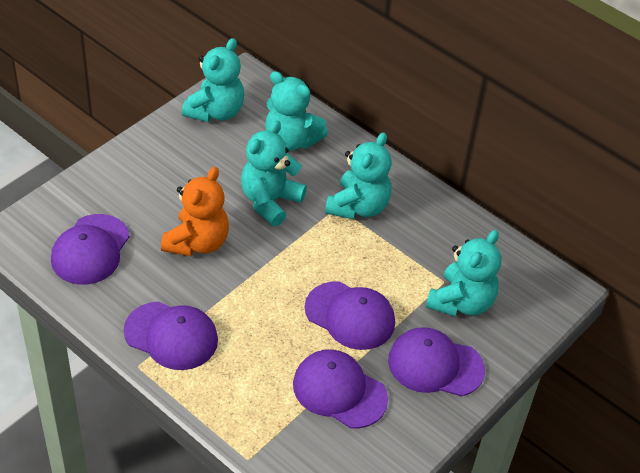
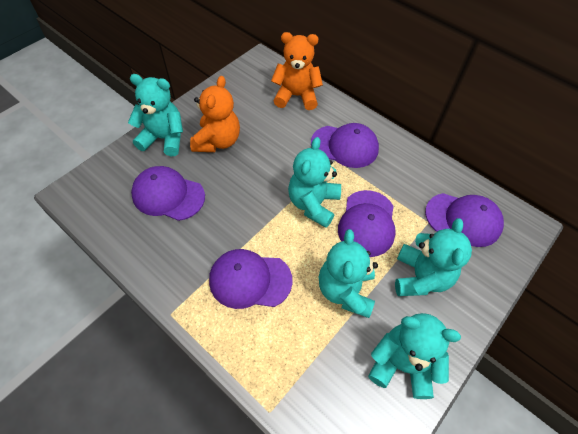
orange teddy bear: 1 -> 2

